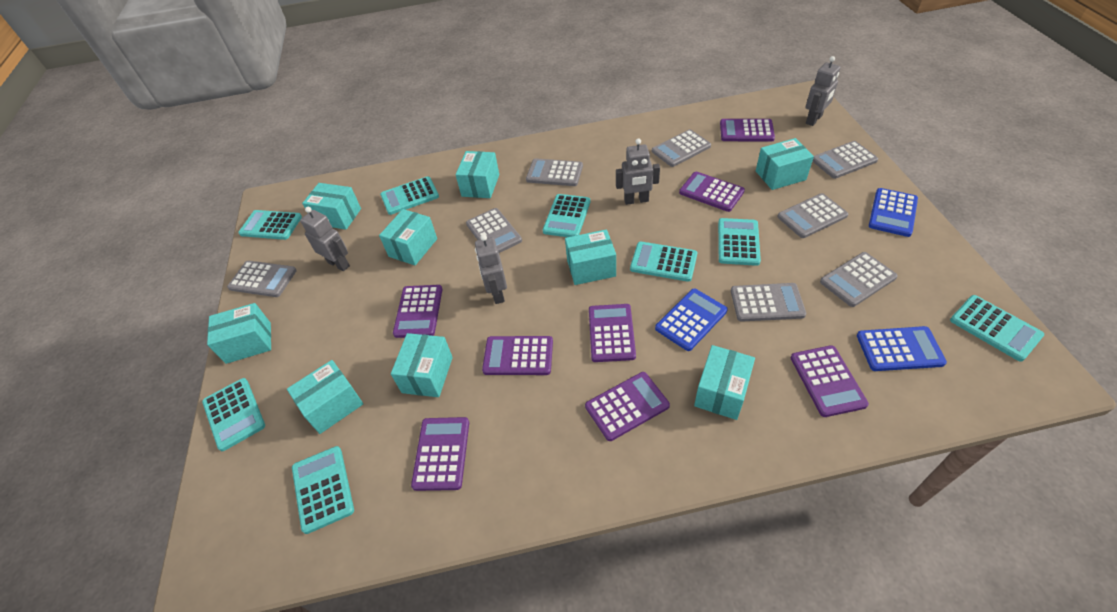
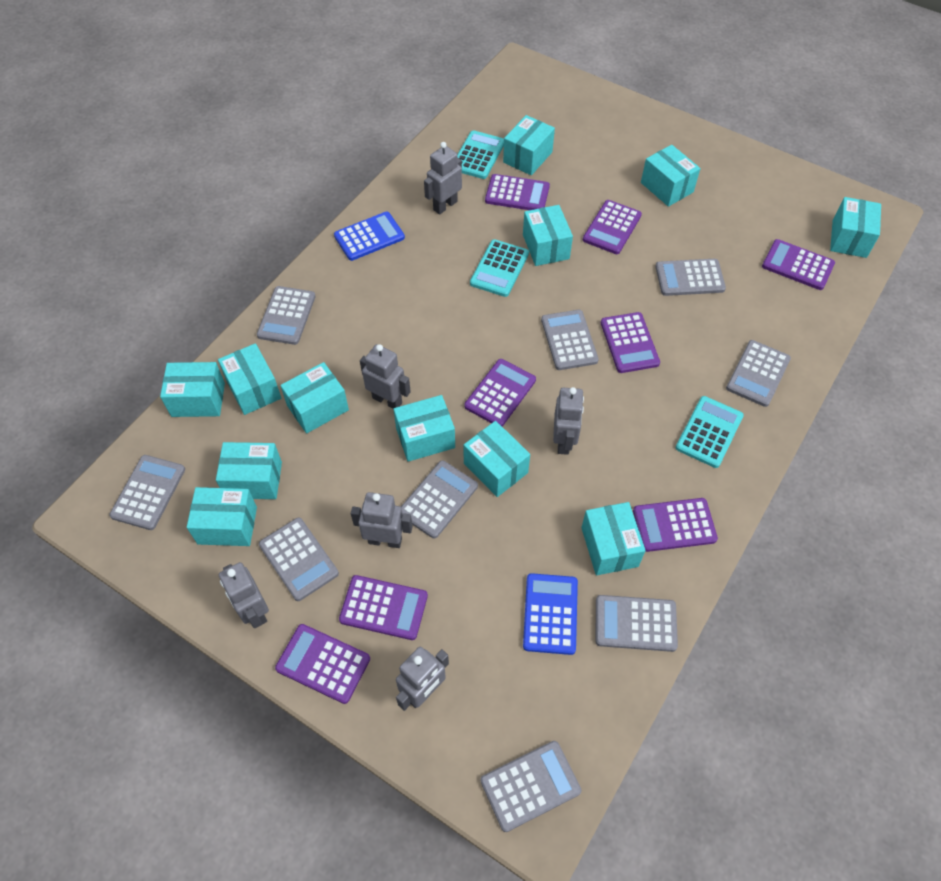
blue calculator: 3 -> 2
grey calculator: 8 -> 9
grey robot: 4 -> 6
turquoise box: 9 -> 12
turquoise calculator: 8 -> 3

